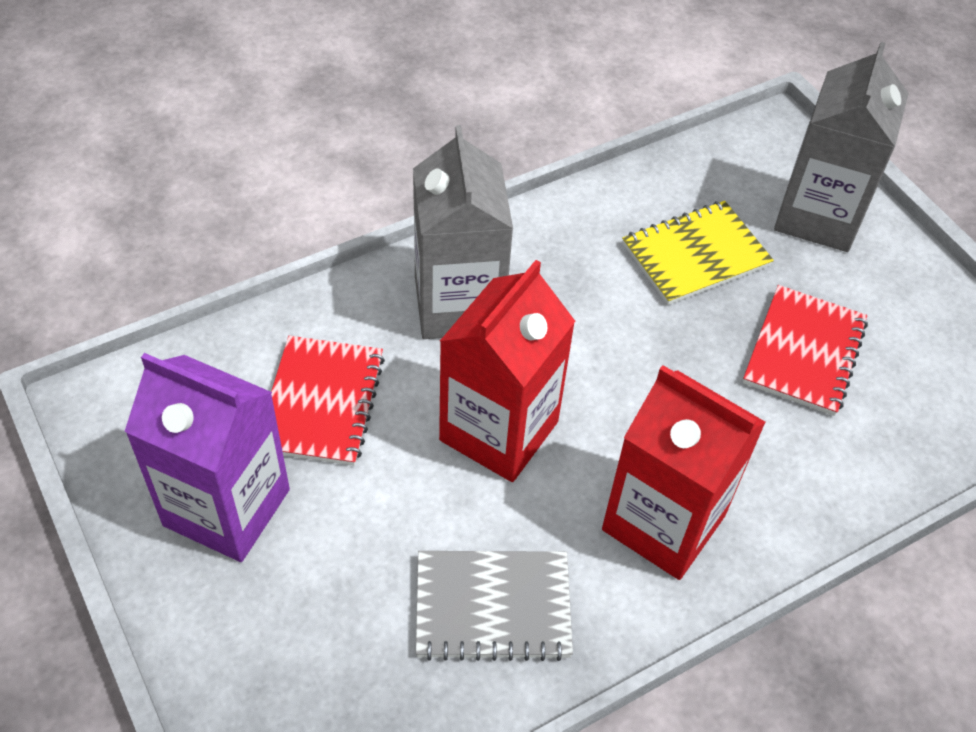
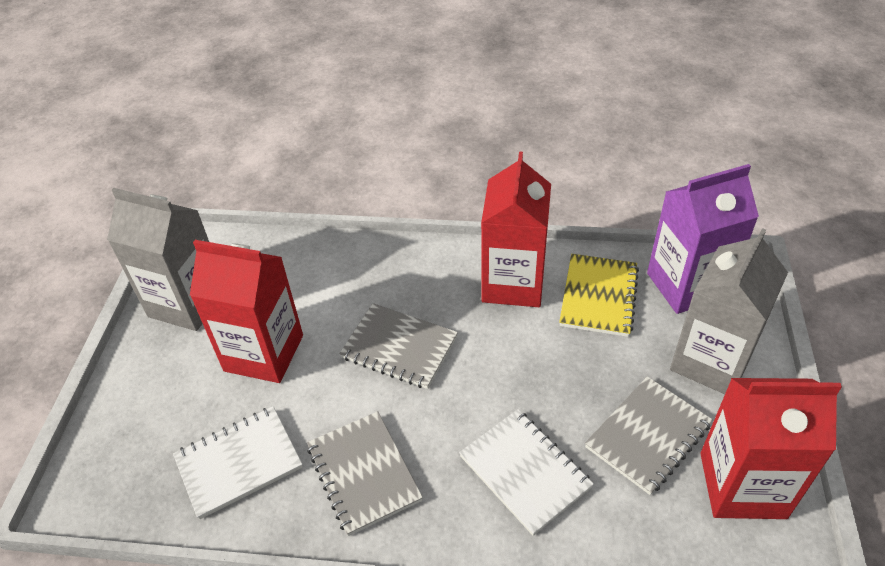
grey notebook: 1 -> 3
red carton: 2 -> 3
red notebook: 2 -> 0
white notebook: 0 -> 2

